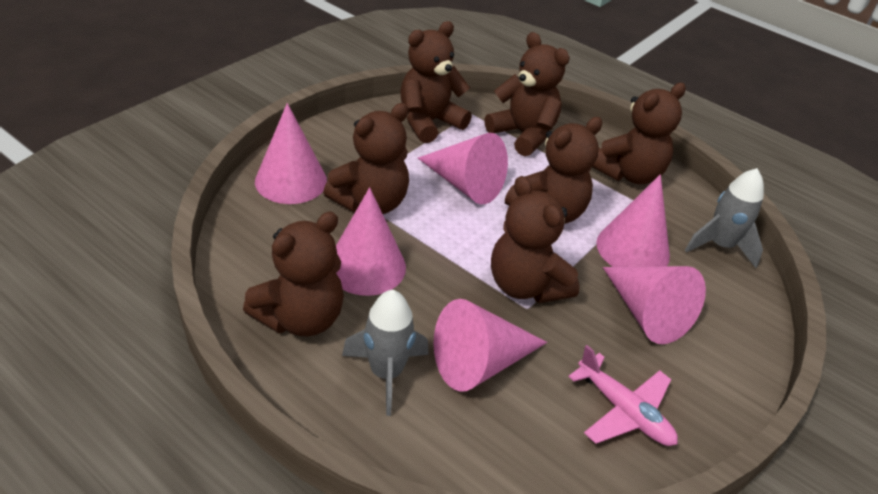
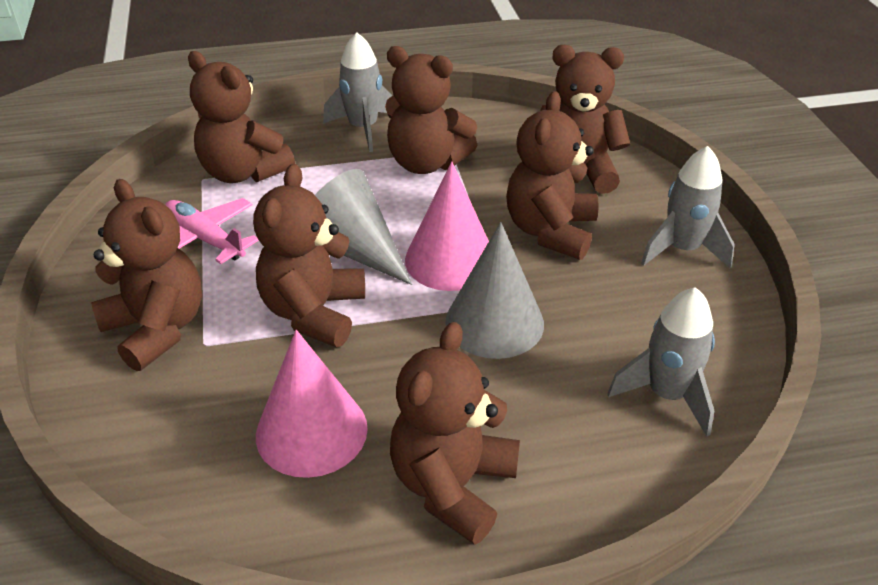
grey cone: 0 -> 2
grey rocket: 2 -> 3
pink cone: 6 -> 2

